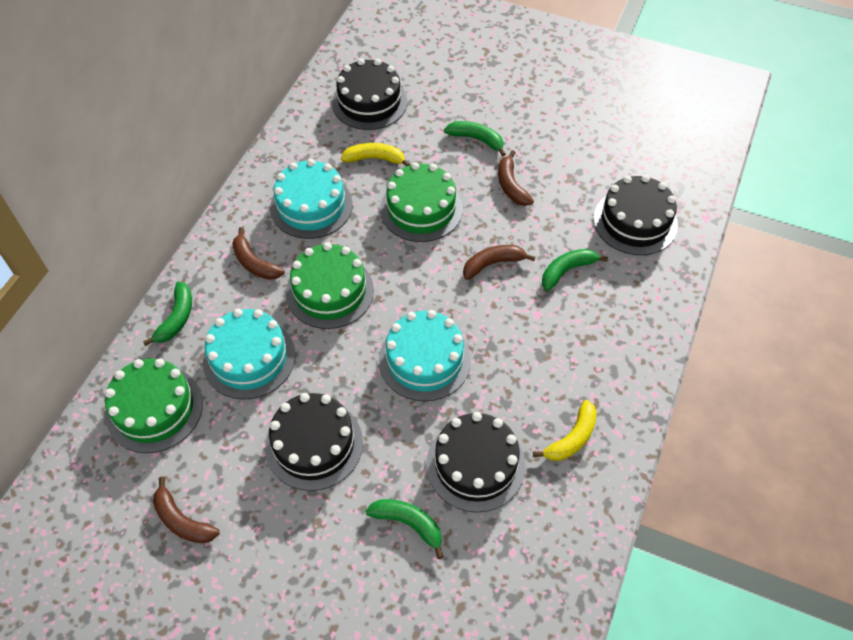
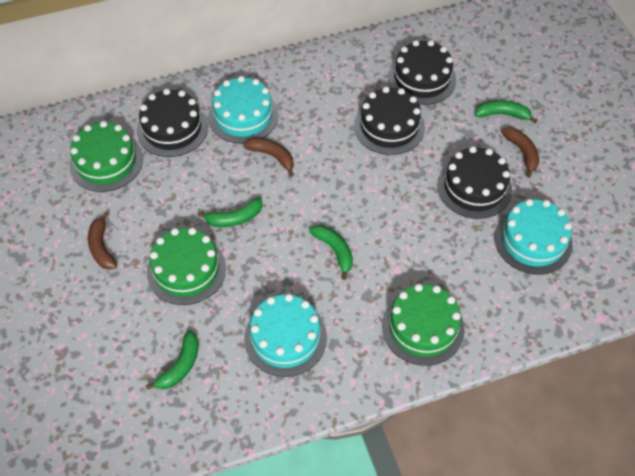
brown banana: 4 -> 3
yellow banana: 2 -> 0

